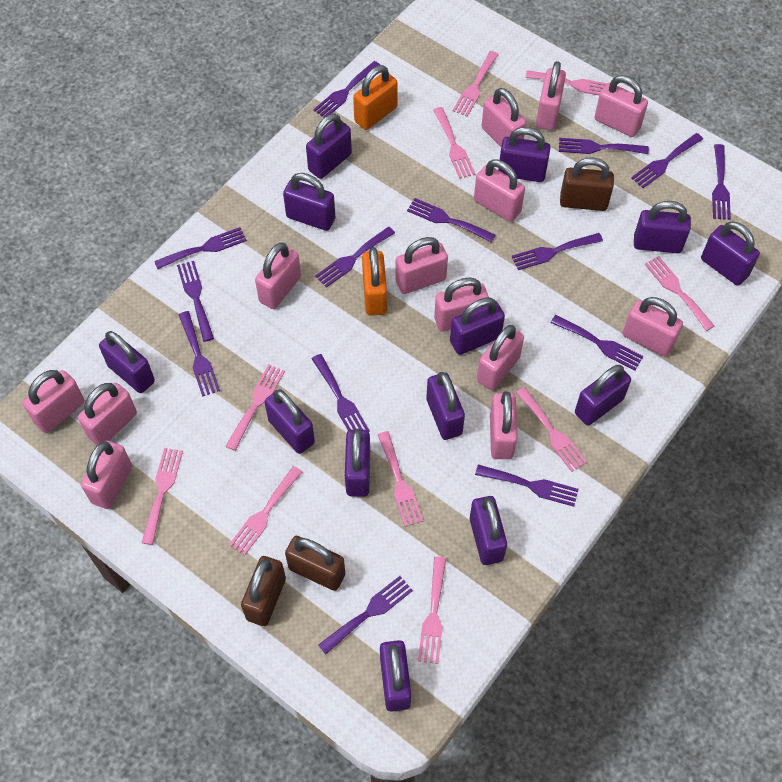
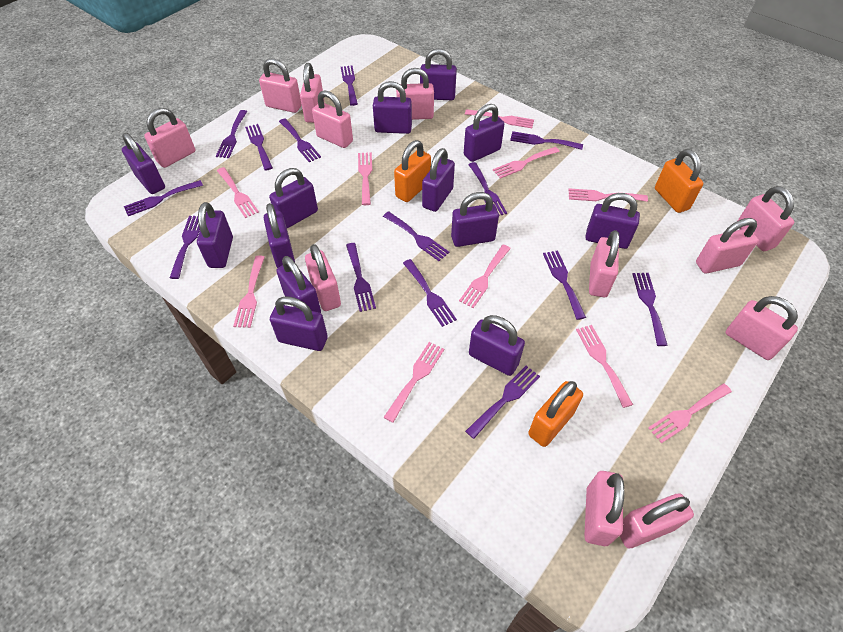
brown padlock: 3 -> 0
orange padlock: 2 -> 3
pink padlock: 13 -> 12

